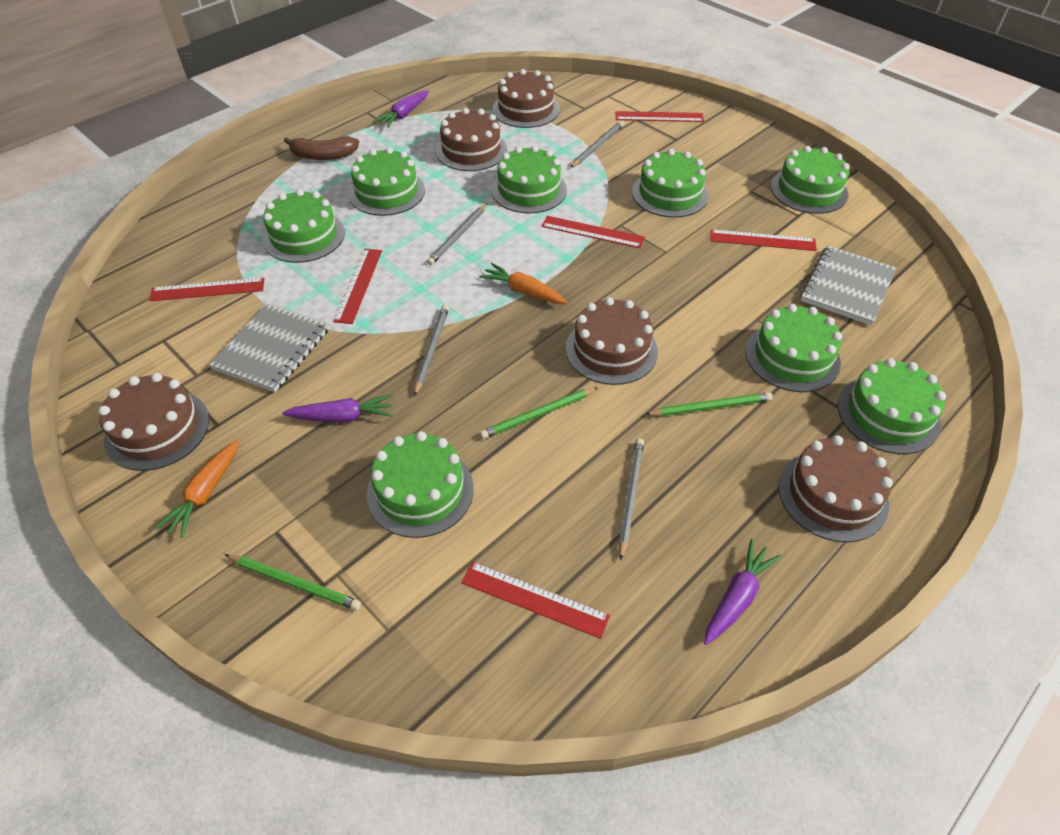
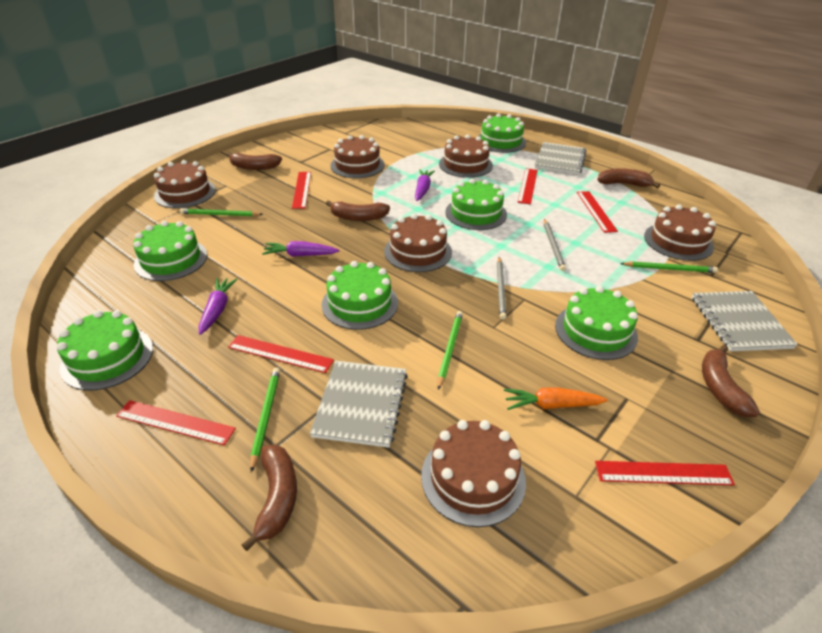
brown banana: 1 -> 5
brown cake: 5 -> 6
green cake: 8 -> 6
green pencil: 3 -> 4
grey notebook: 2 -> 3
grey pencil: 4 -> 2
orange carrot: 2 -> 1

